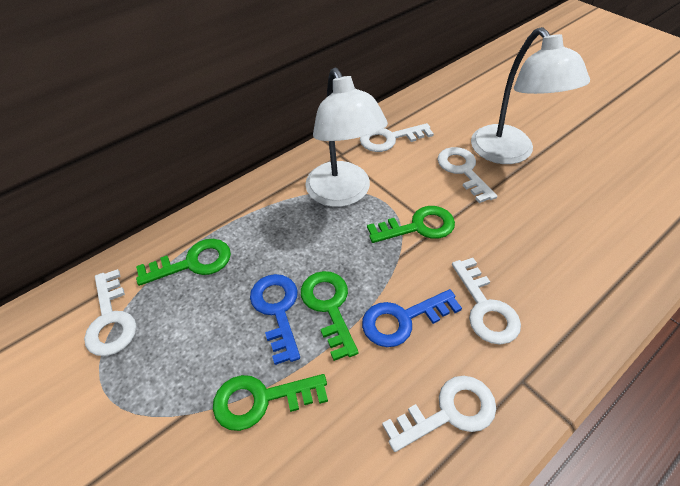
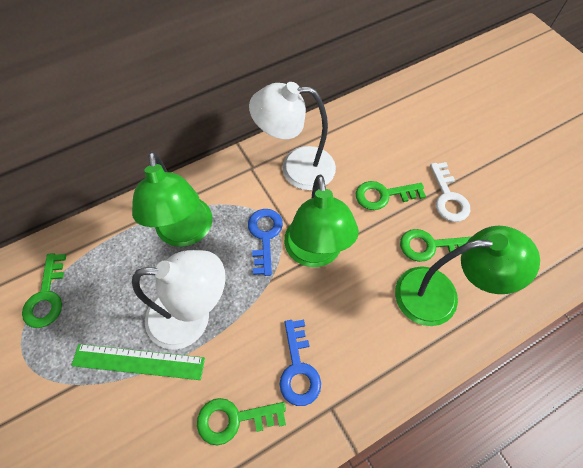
green lamp: 0 -> 3
green ruler: 0 -> 1
white key: 5 -> 1

